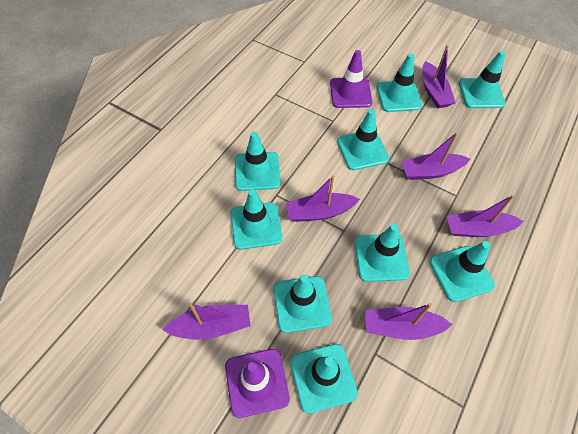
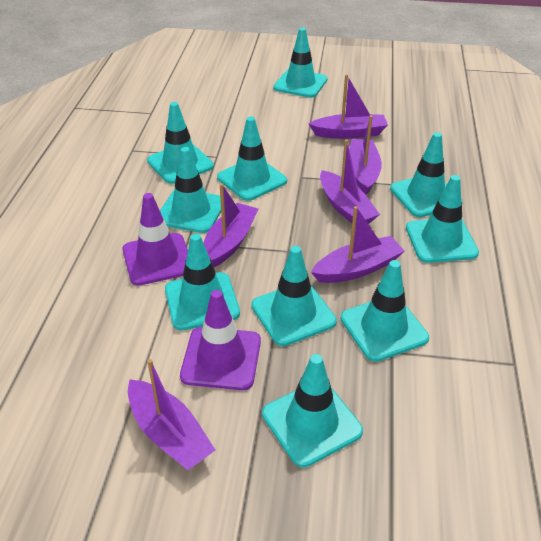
turquoise traffic cone: 9 -> 10

